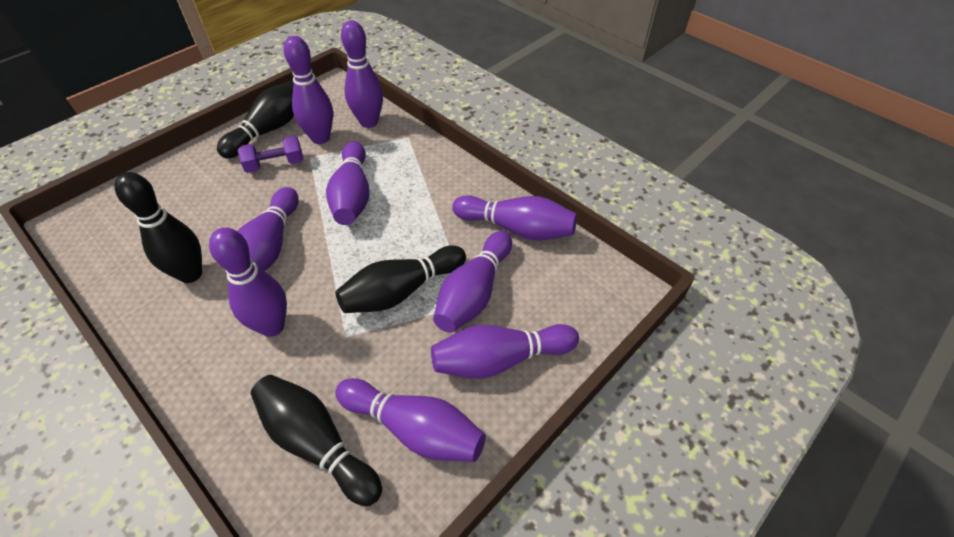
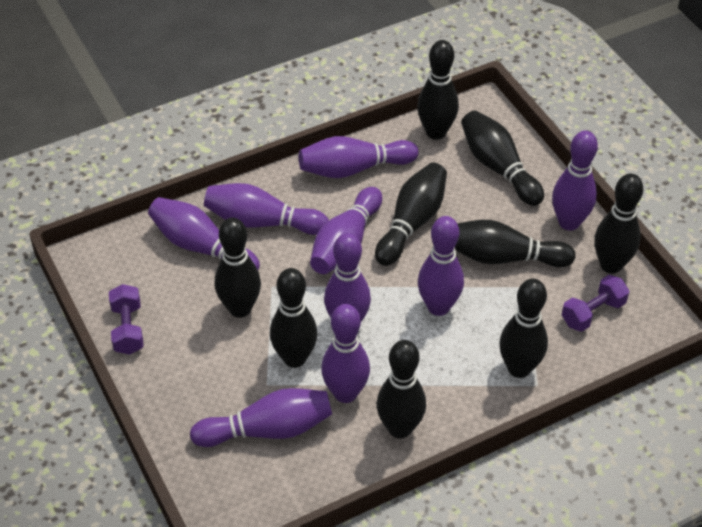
black bowling pin: 4 -> 9
purple dumbbell: 1 -> 2

